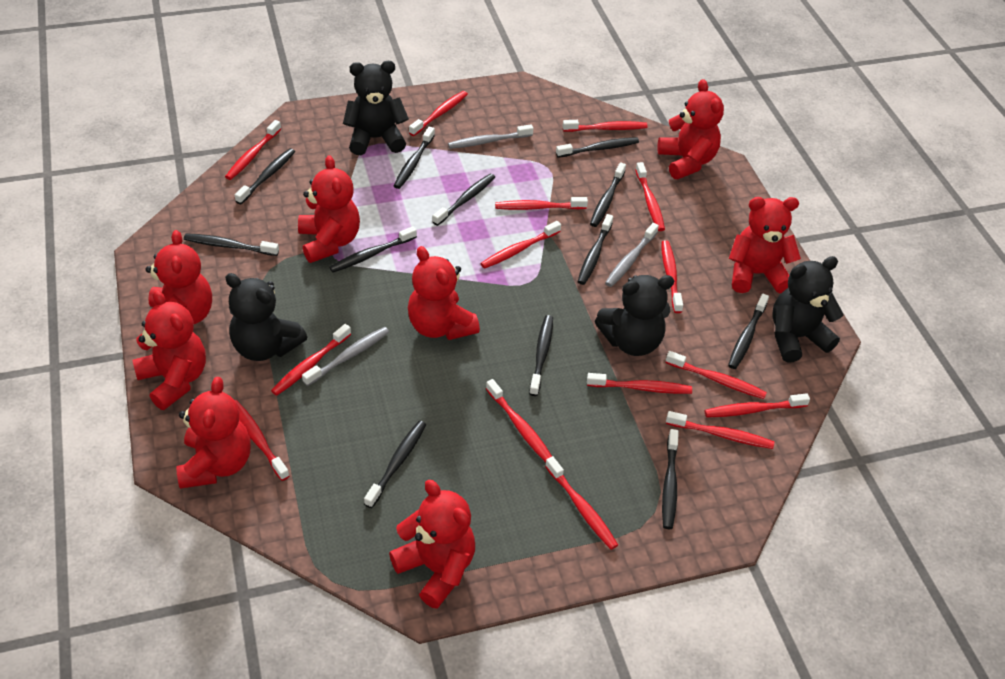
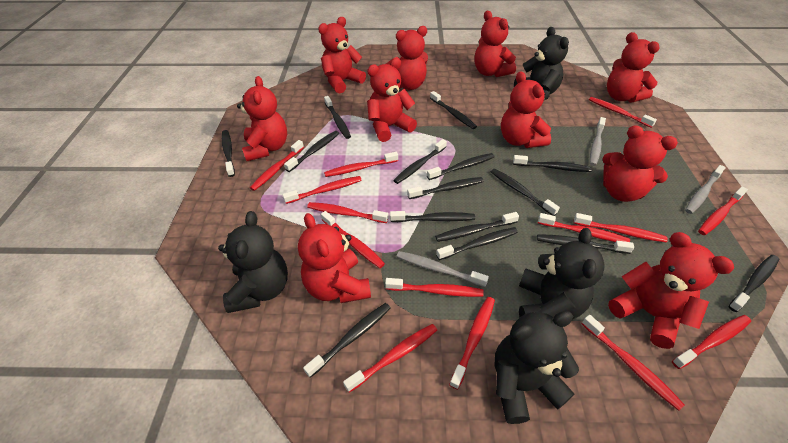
black toothbrush: 12 -> 15
red teddy bear: 8 -> 10
red toothbrush: 15 -> 14

